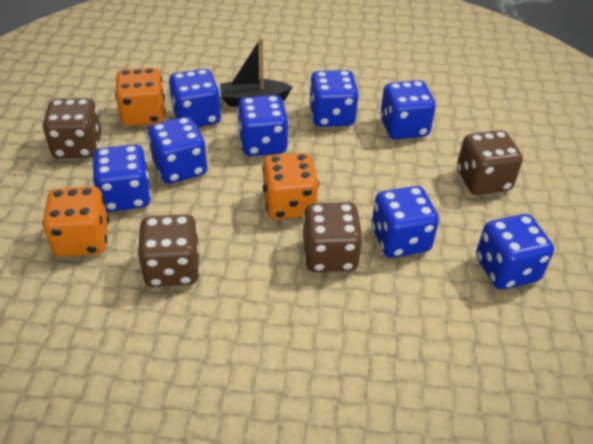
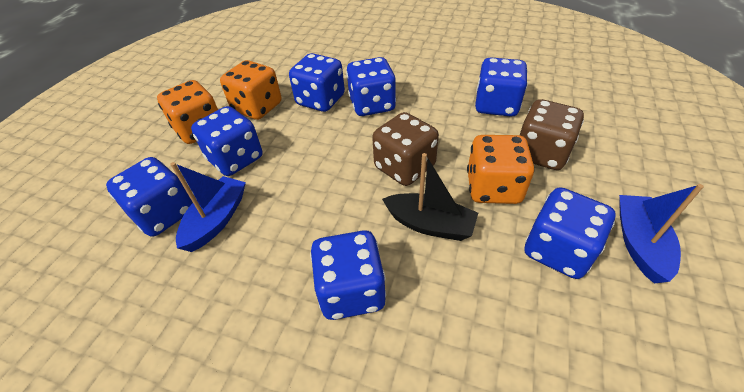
blue boat: 0 -> 2
blue dice: 8 -> 7
brown dice: 4 -> 2

